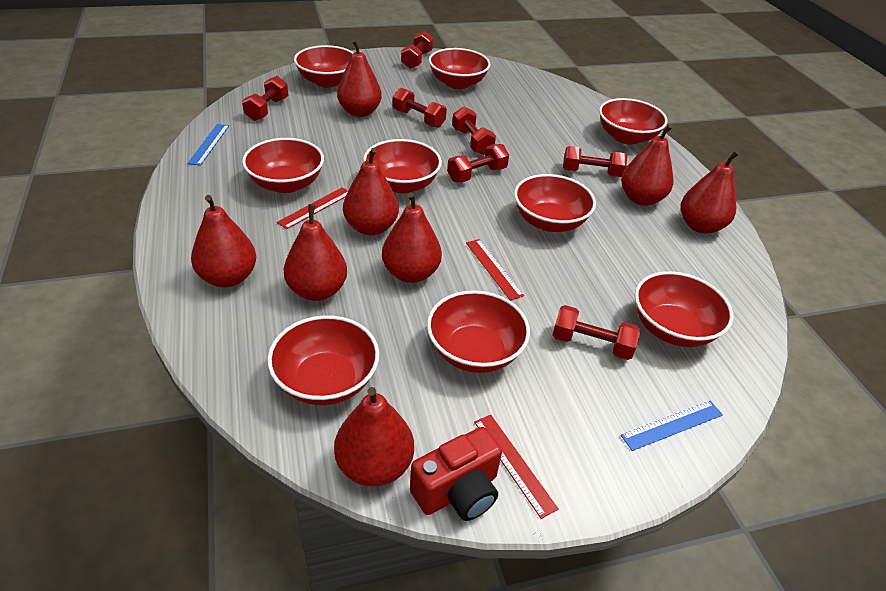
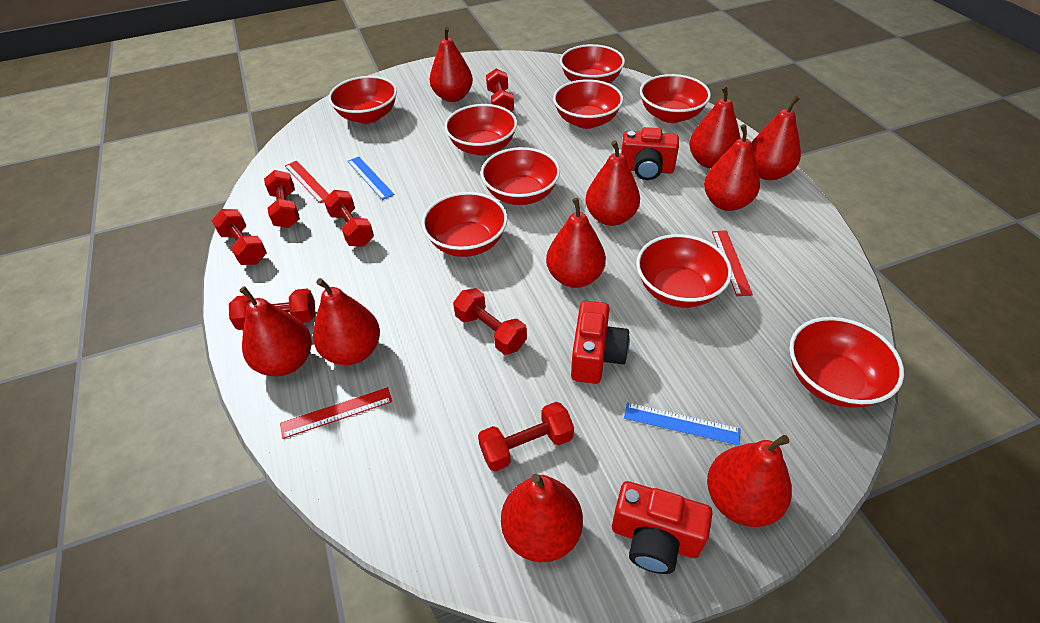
red camera: 1 -> 3
red pear: 8 -> 10

